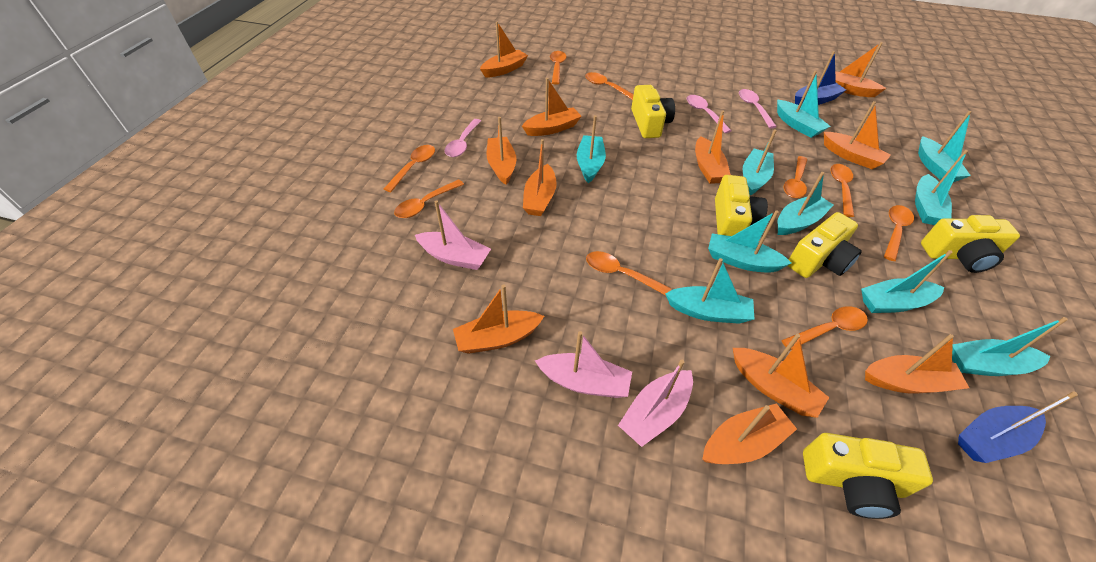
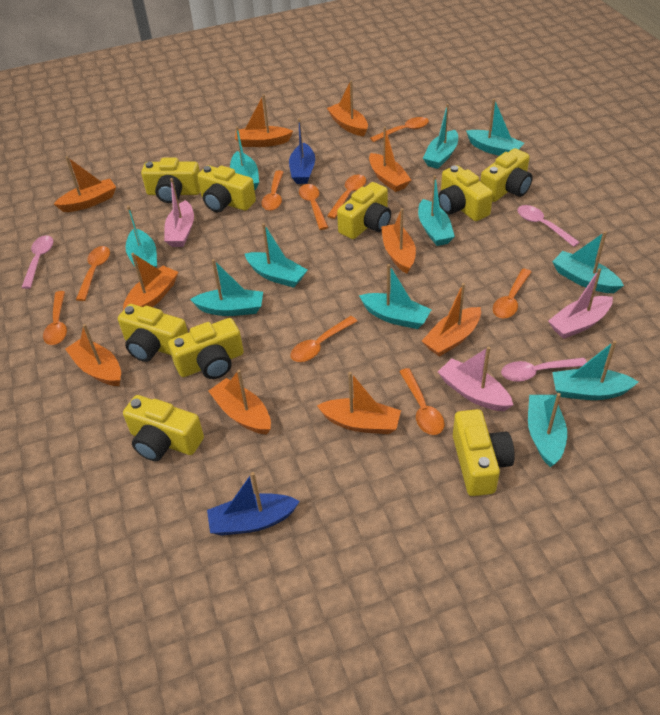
orange boat: 11 -> 10
turquoise boat: 10 -> 11
yellow camera: 5 -> 9

